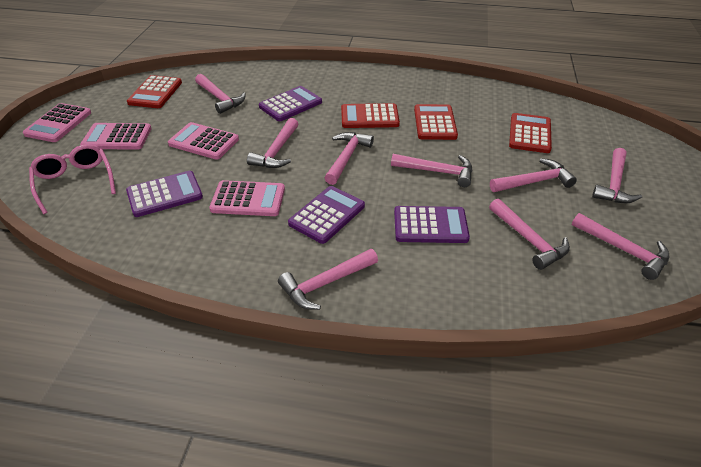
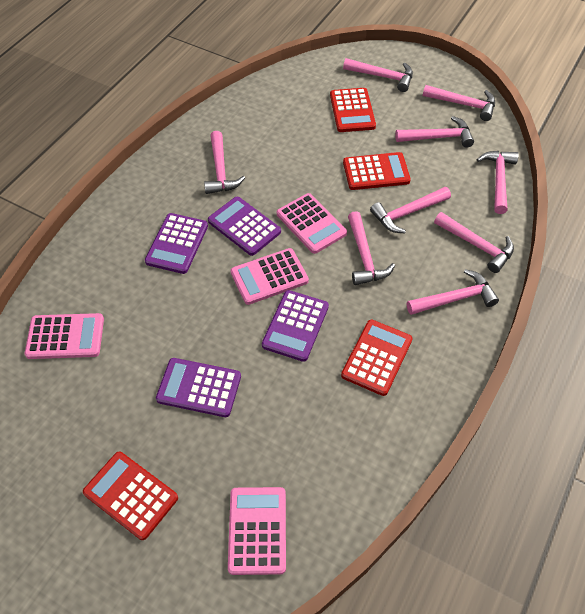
pink glasses: 1 -> 0

